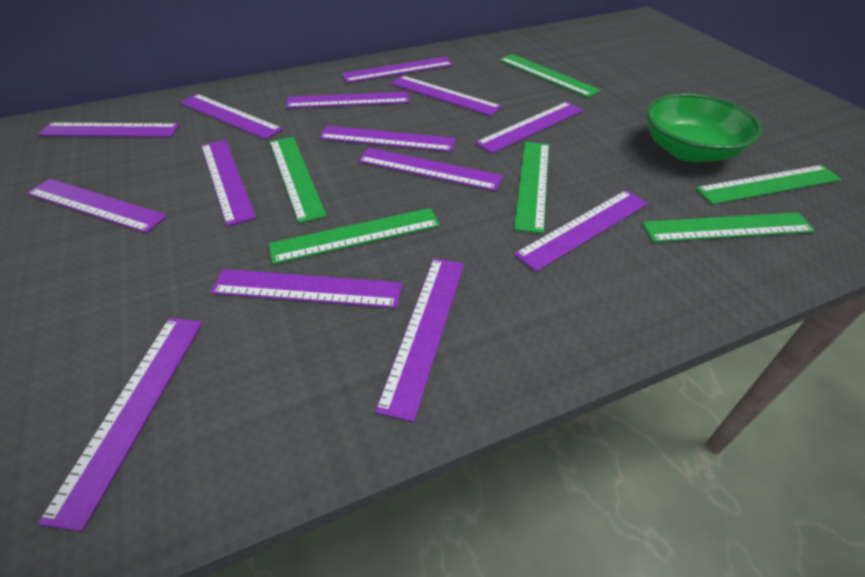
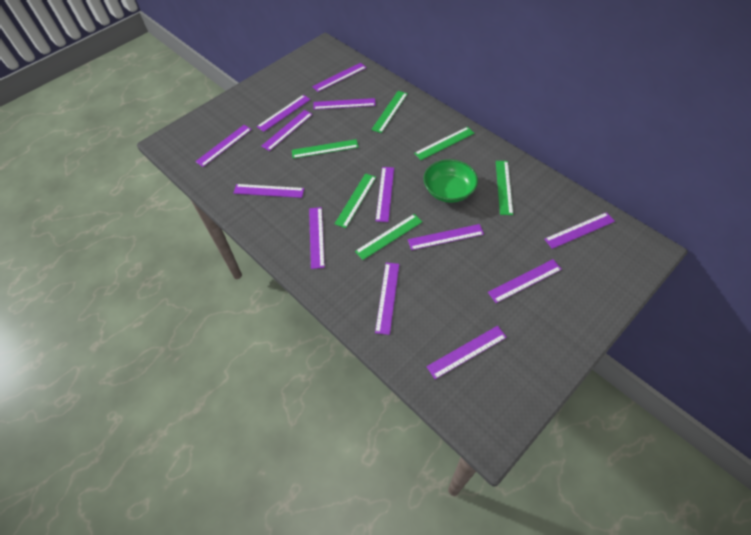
purple ruler: 14 -> 13

